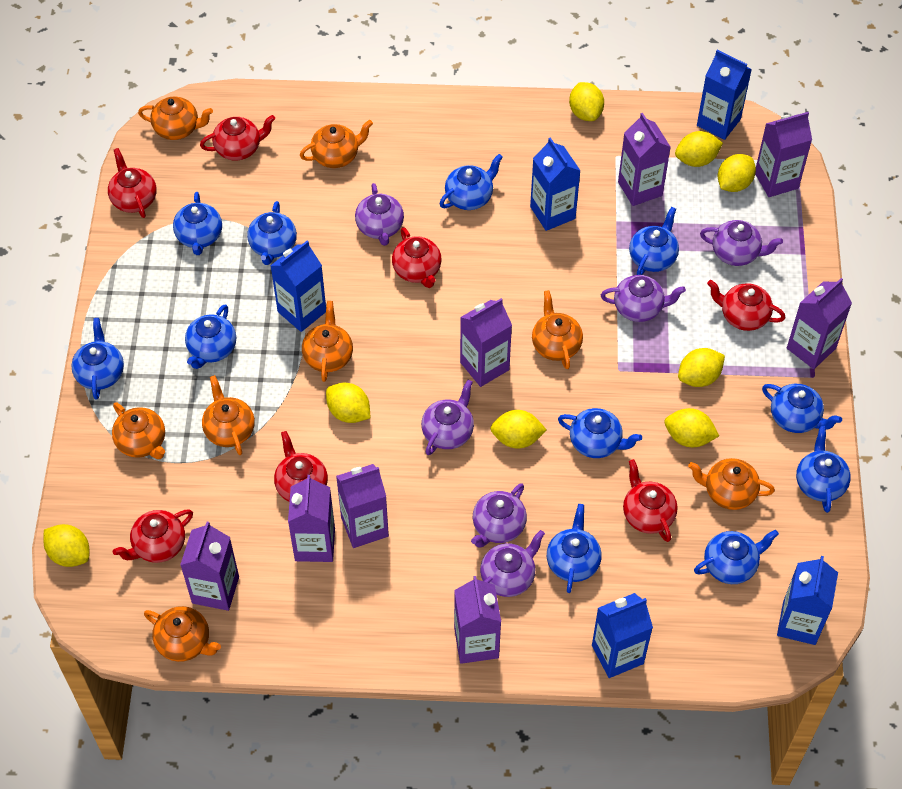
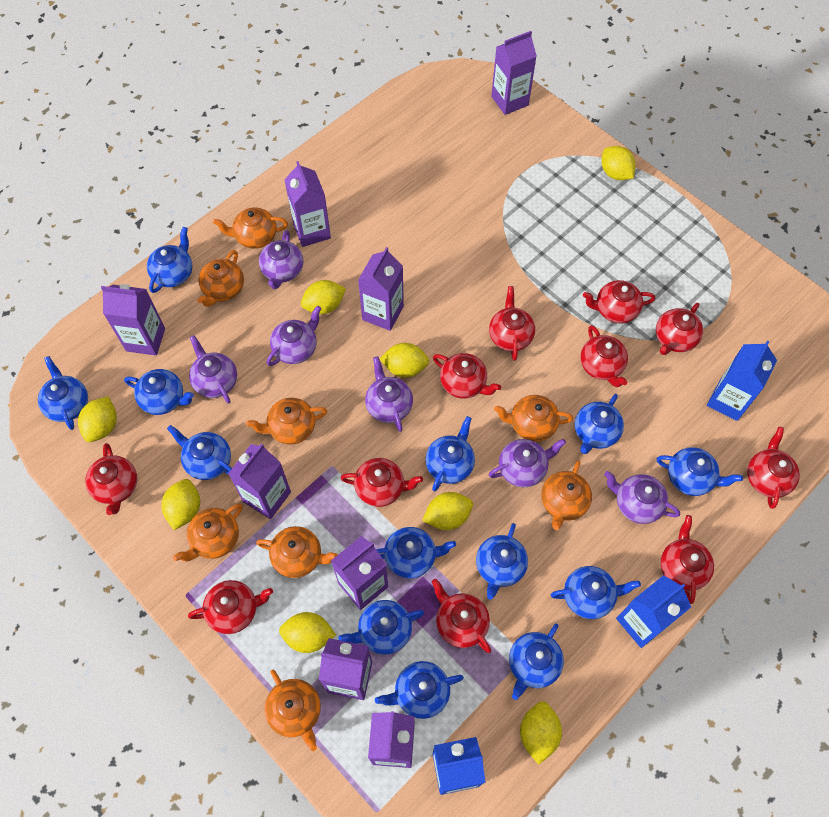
blue carton: 5 -> 3
blue teapot: 11 -> 13
red teapot: 7 -> 11

